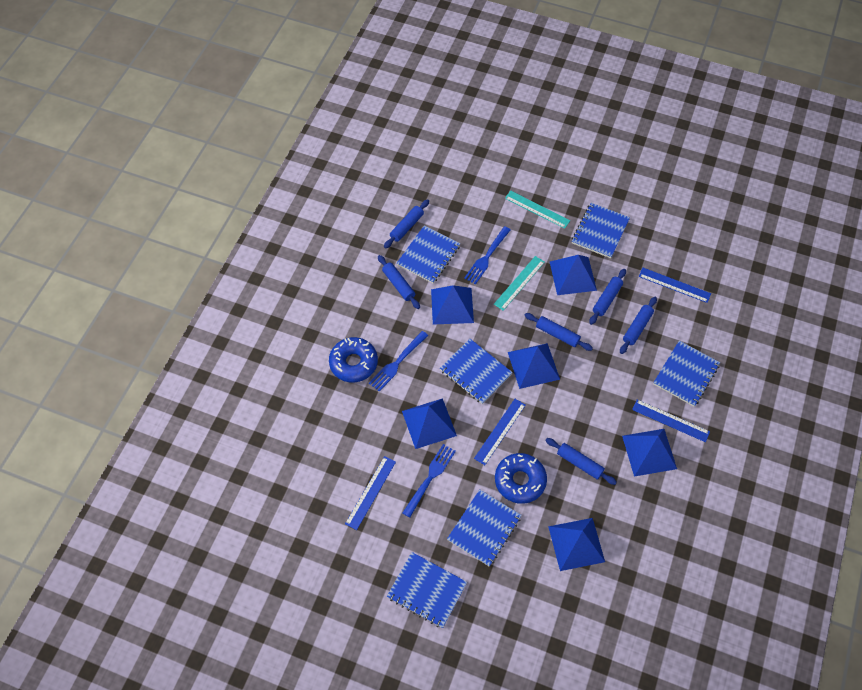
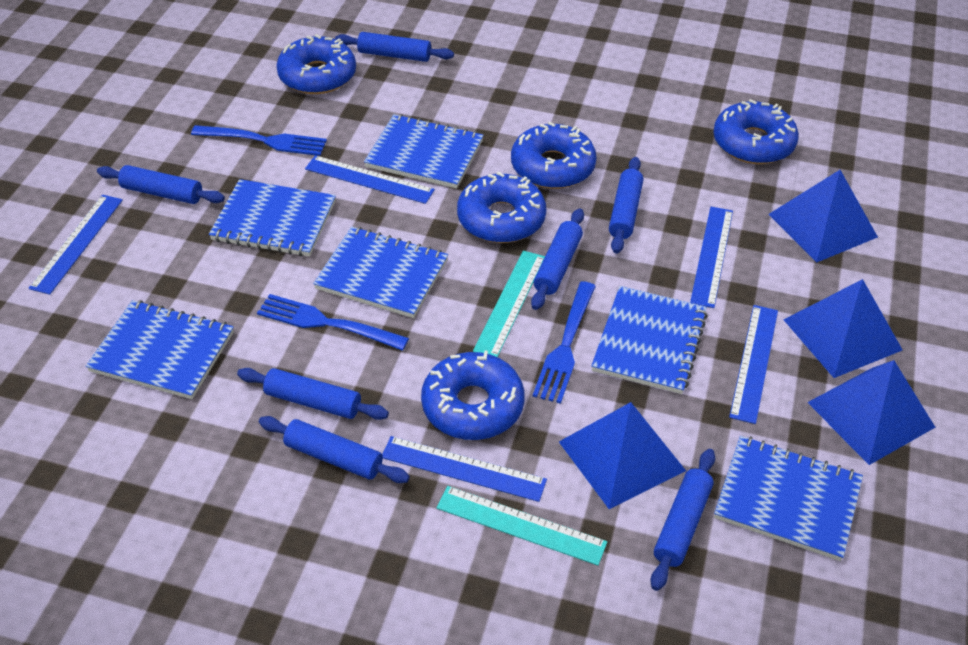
blue donut: 2 -> 5
blue pyramid: 6 -> 4
blue rolling pin: 6 -> 7
blue ruler: 4 -> 5

